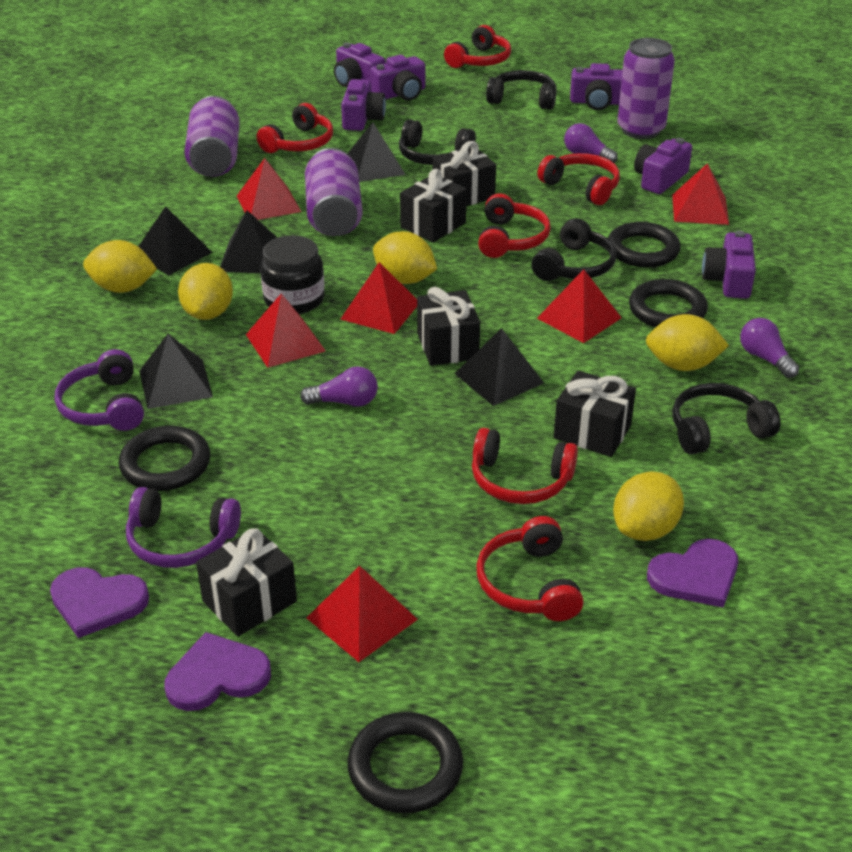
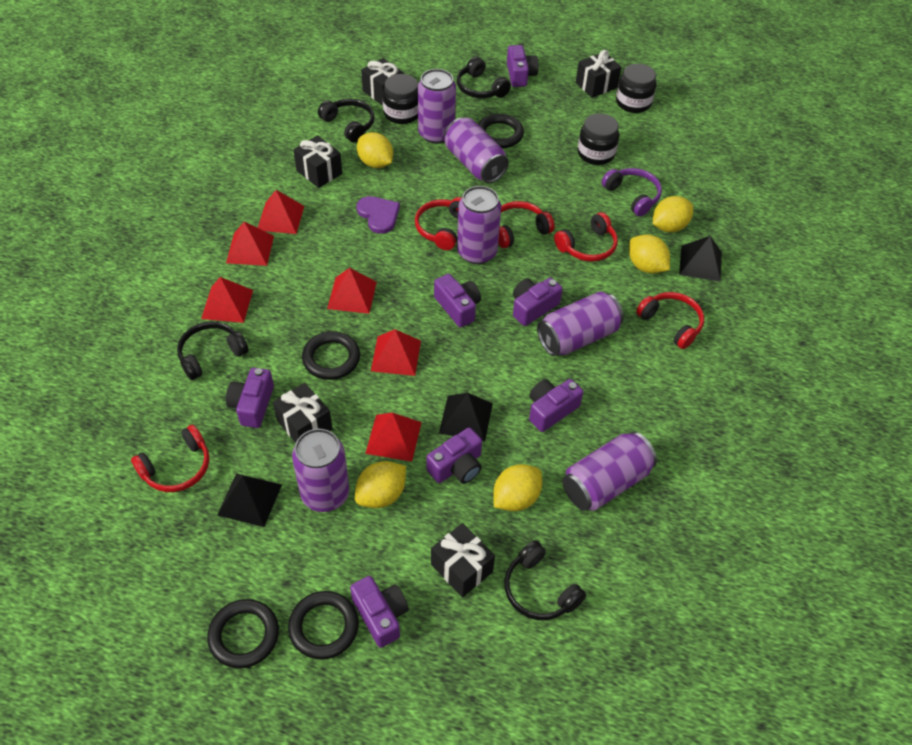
black jar: 1 -> 3
black pyramid: 5 -> 3
purple camera: 6 -> 7
purple can: 3 -> 6
purple headphones: 2 -> 1
purple heart: 3 -> 1
purple light bulb: 3 -> 0
red headphones: 6 -> 5

